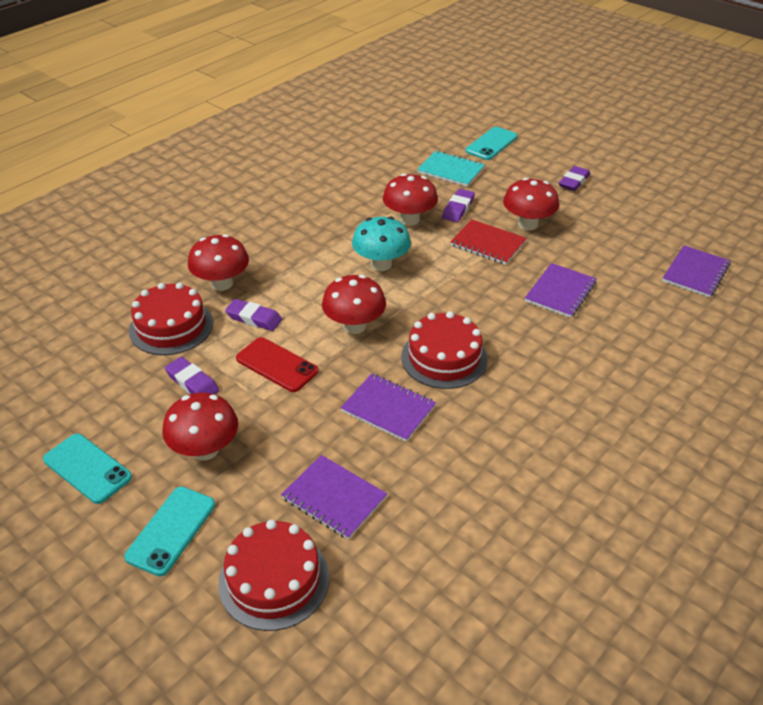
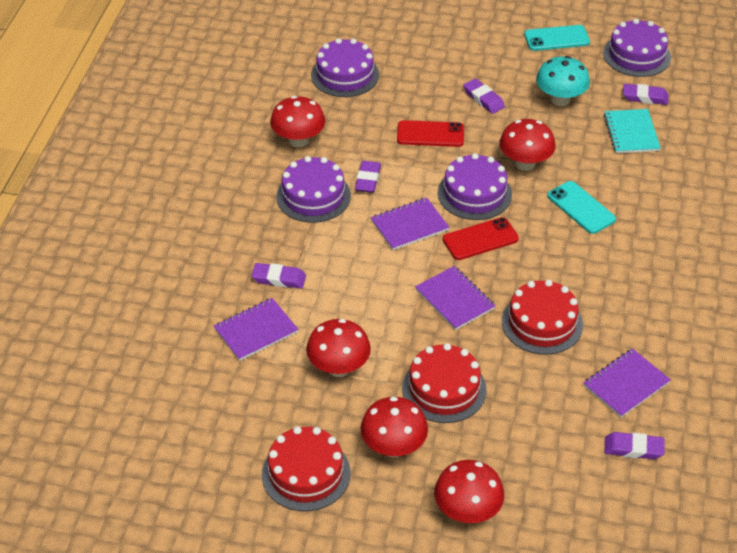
purple cake: 0 -> 4
purple eraser: 4 -> 5
red notebook: 1 -> 0
red phone: 1 -> 2
turquoise phone: 3 -> 2

